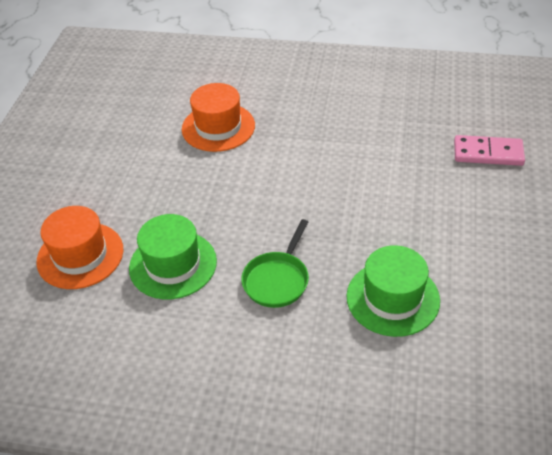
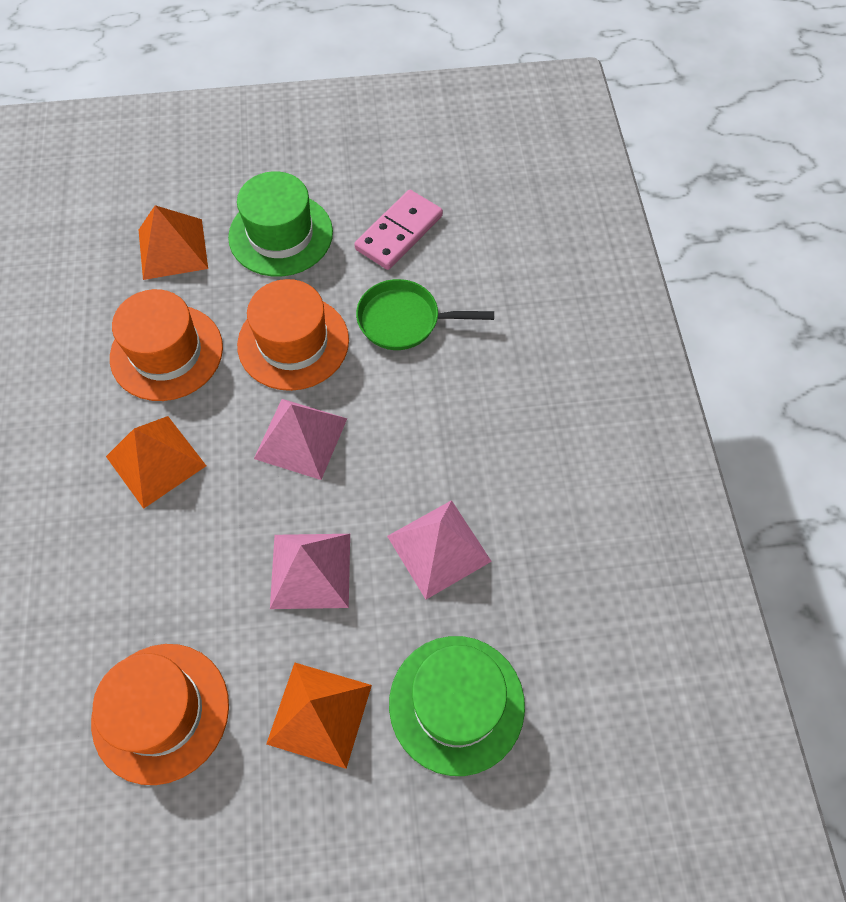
orange hat: 2 -> 3
orange pyramid: 0 -> 3
pink pyramid: 0 -> 3

